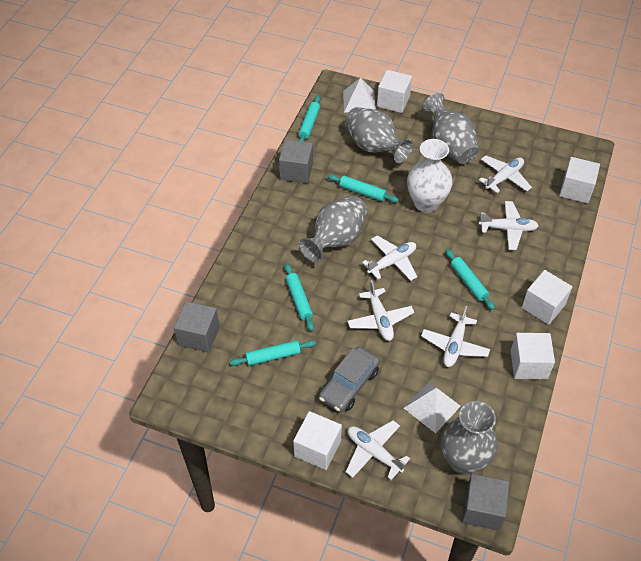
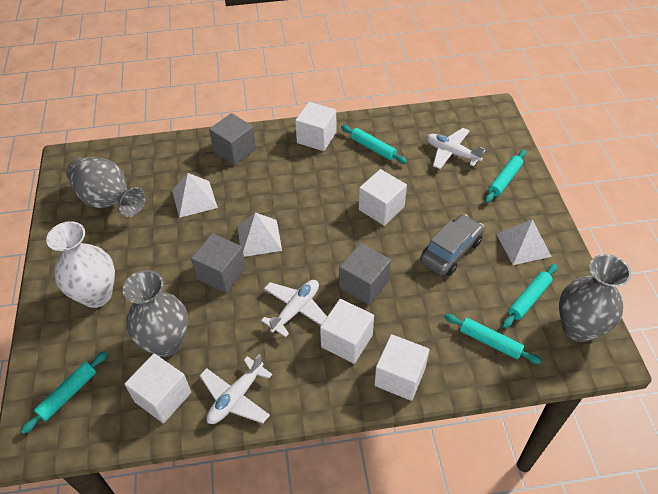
grey vase: 4 -> 3
white plane: 6 -> 3
white pyramid: 2 -> 3

